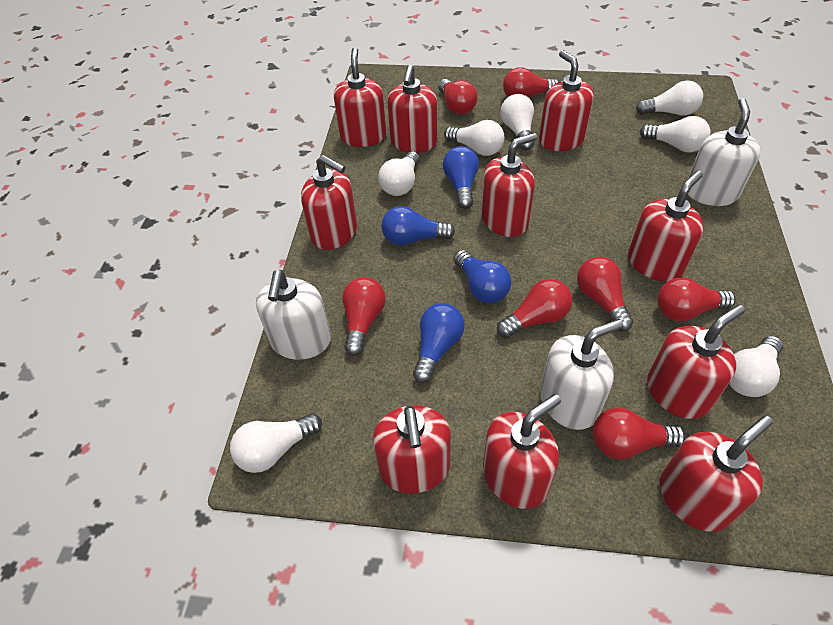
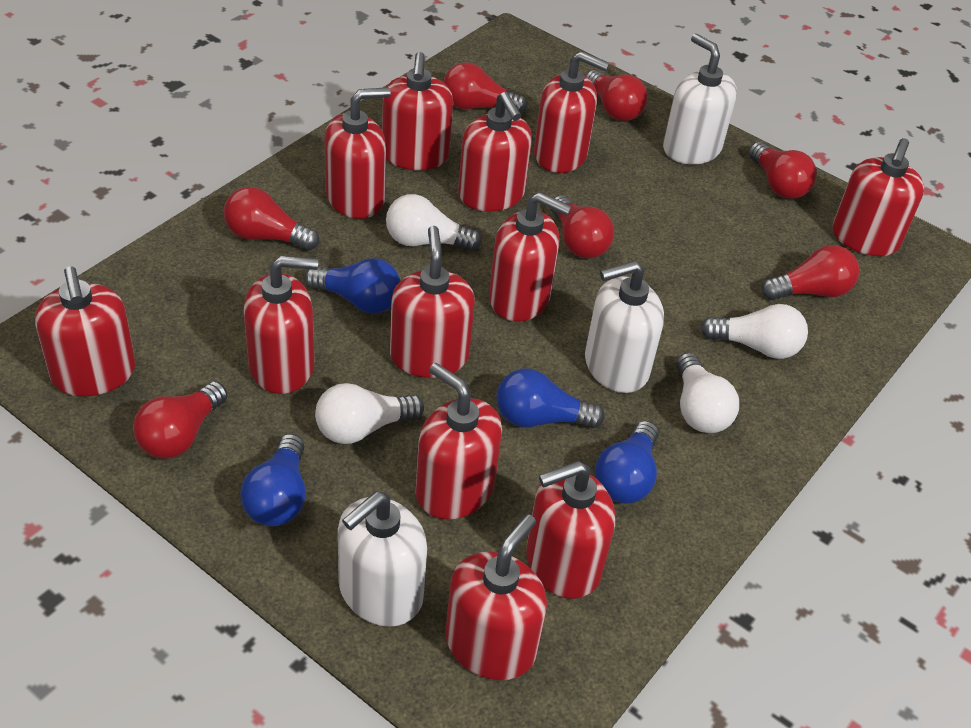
red soap dispenser: 10 -> 12
white light bulb: 7 -> 4

